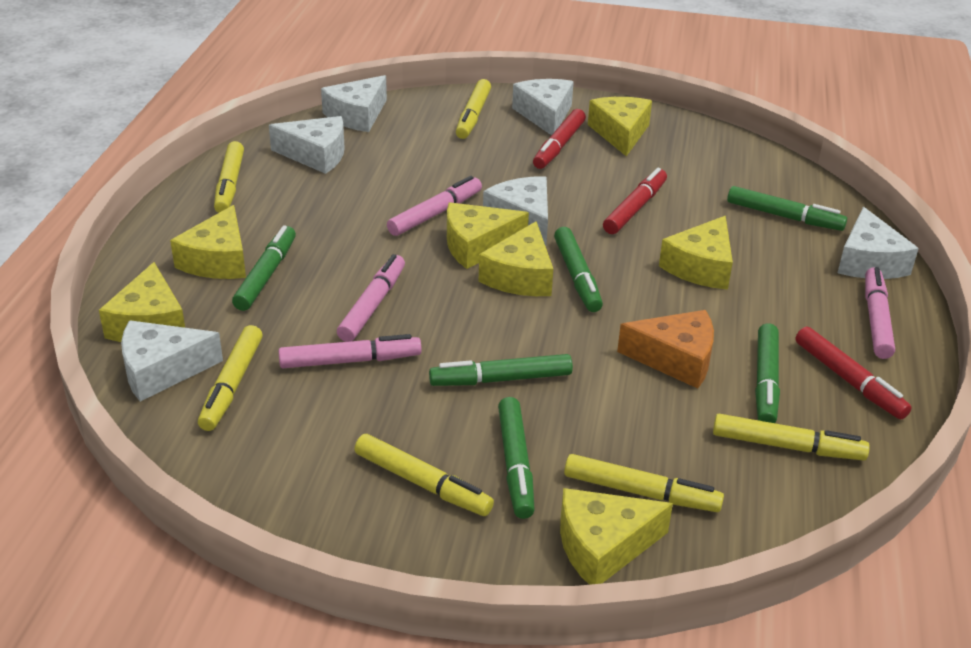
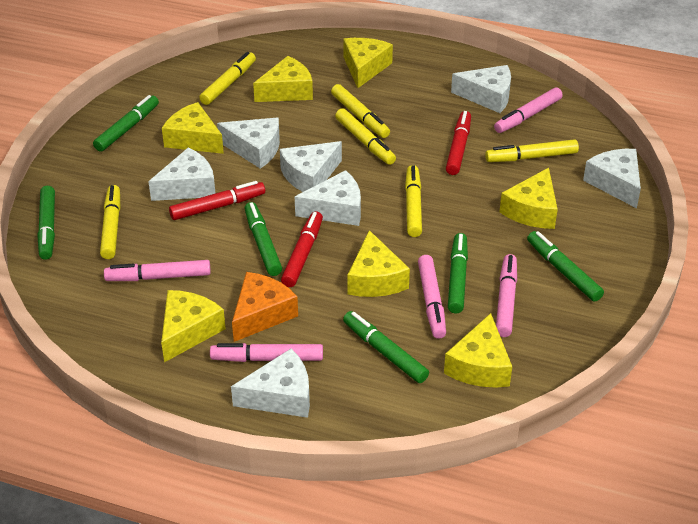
pink marker: 4 -> 5
white cheese: 6 -> 7

